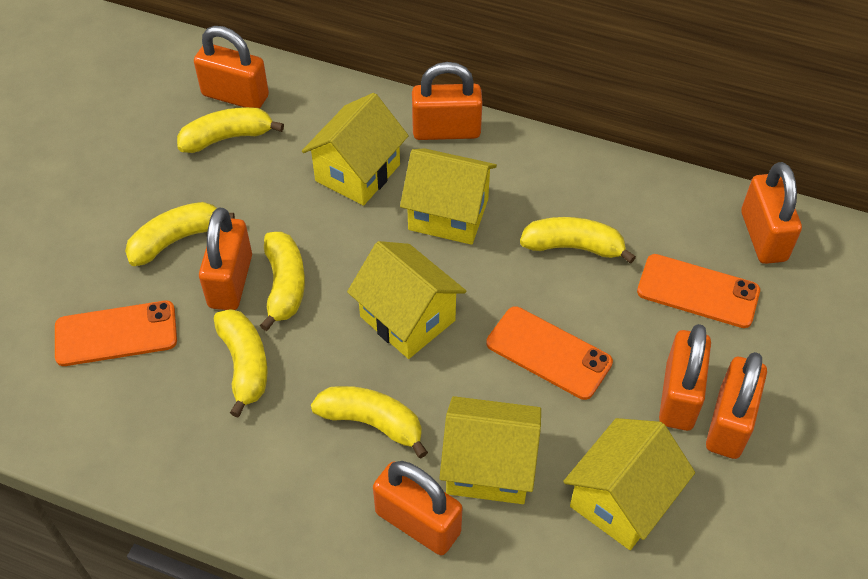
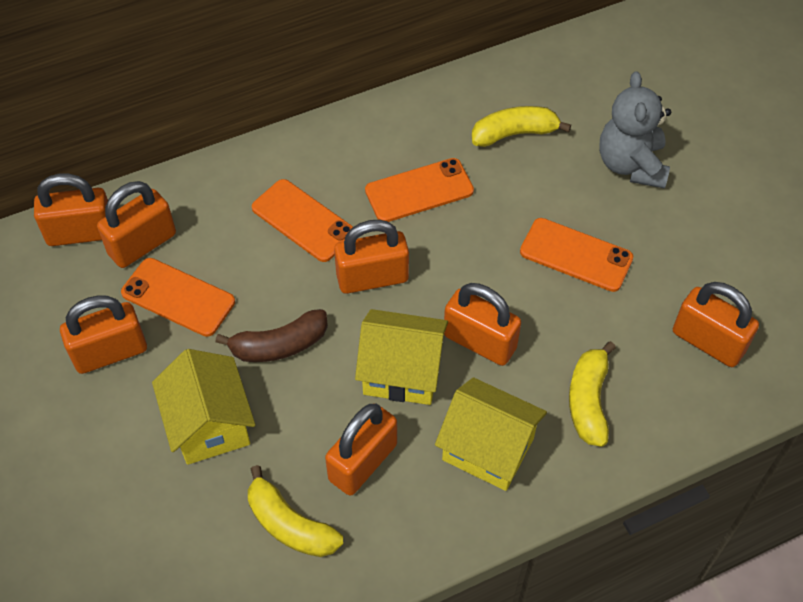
brown banana: 0 -> 1
grey teddy bear: 0 -> 1
orange phone: 3 -> 4
yellow banana: 6 -> 3
yellow house: 5 -> 3

